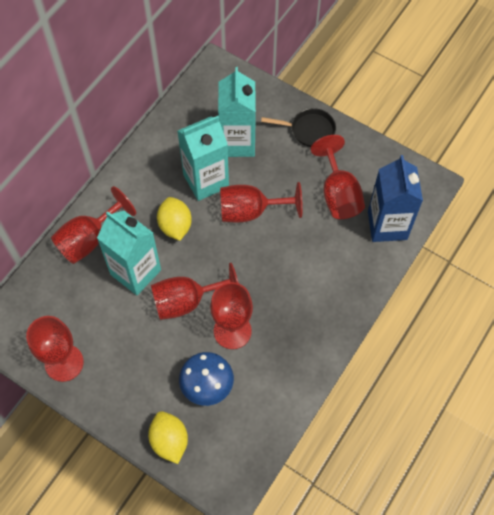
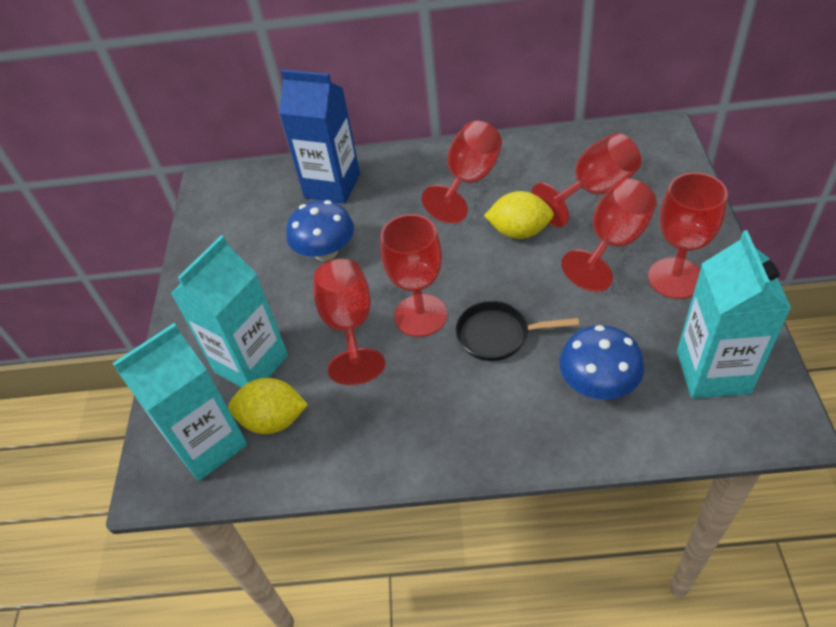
blue mushroom: 1 -> 2

